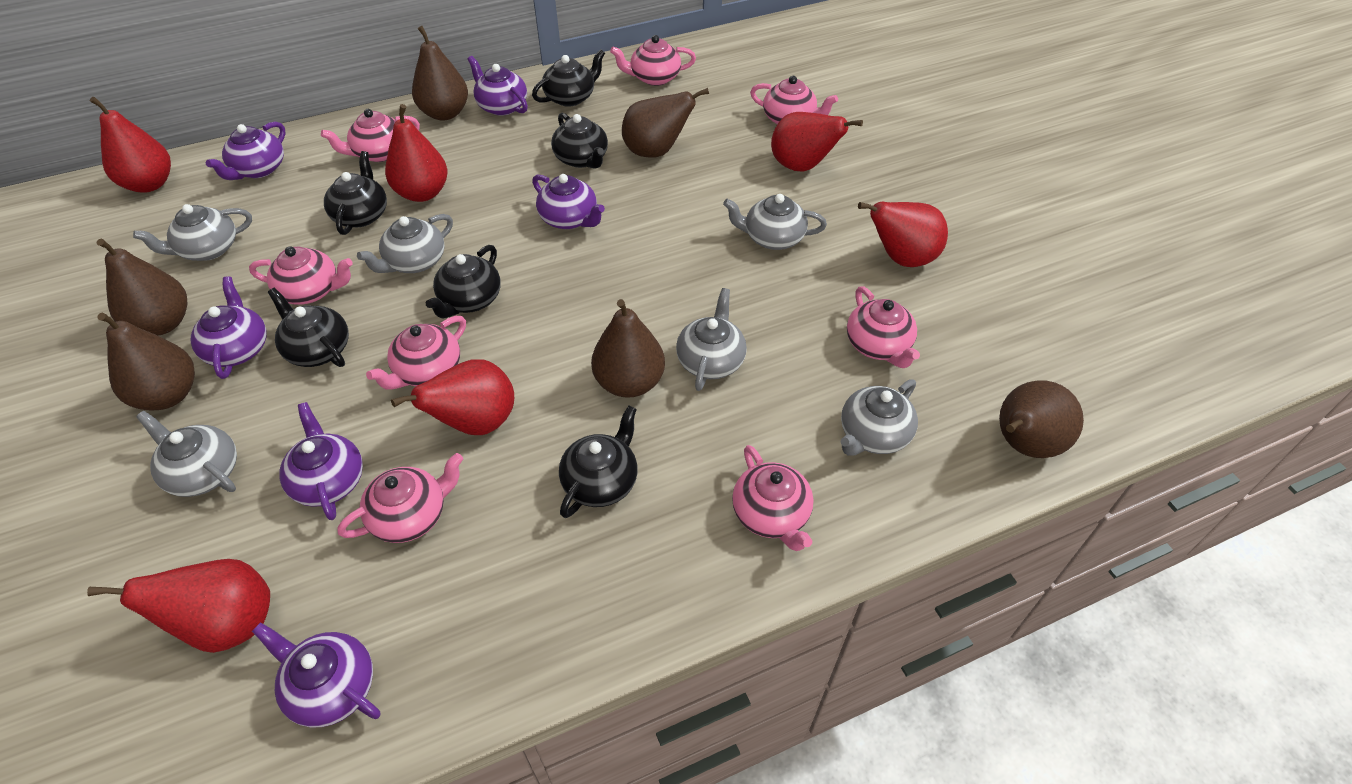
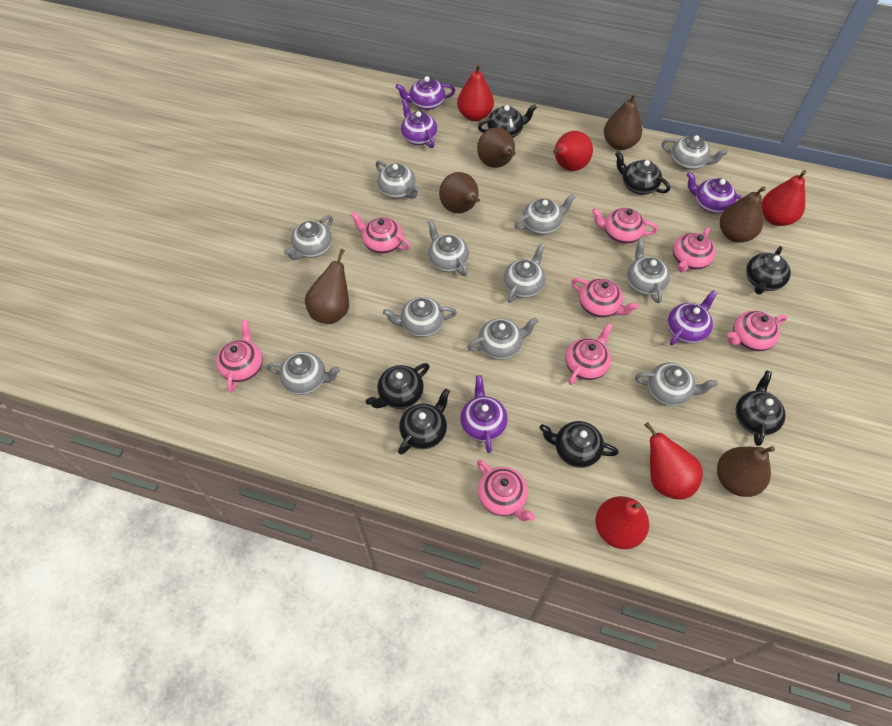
black teapot: 6 -> 7
grey teapot: 6 -> 11
purple teapot: 6 -> 5
red pear: 6 -> 5

